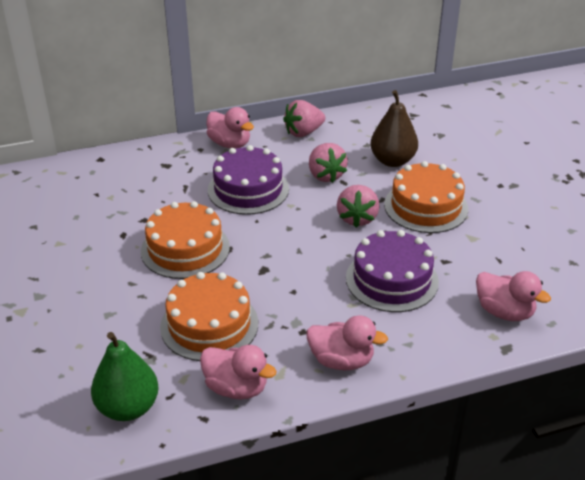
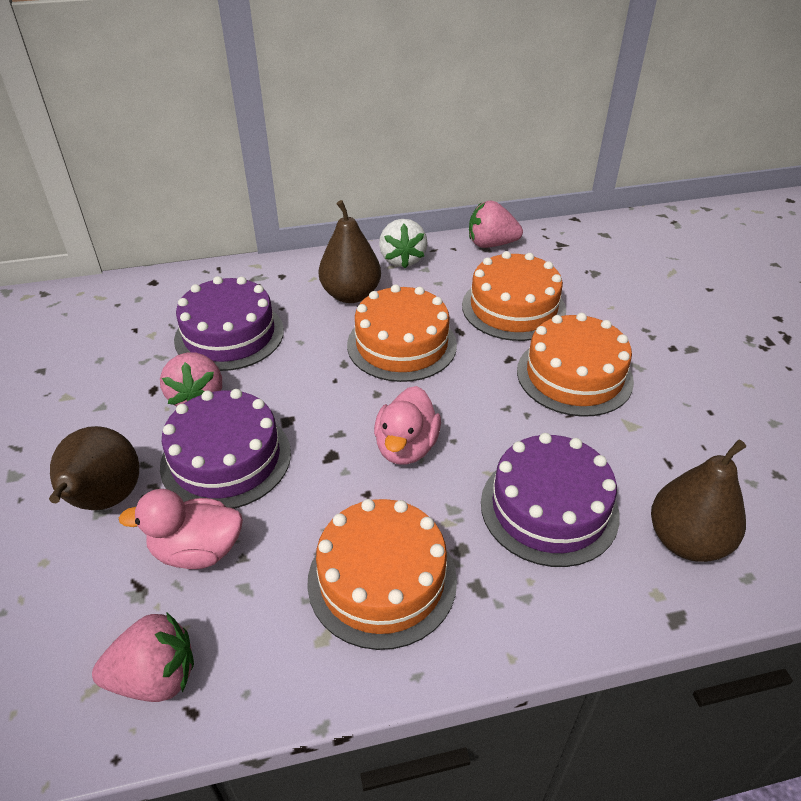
brown pear: 1 -> 3
green pear: 1 -> 0
orange cake: 3 -> 4
pink duck: 4 -> 2
purple cake: 2 -> 3
white strawberry: 0 -> 1

